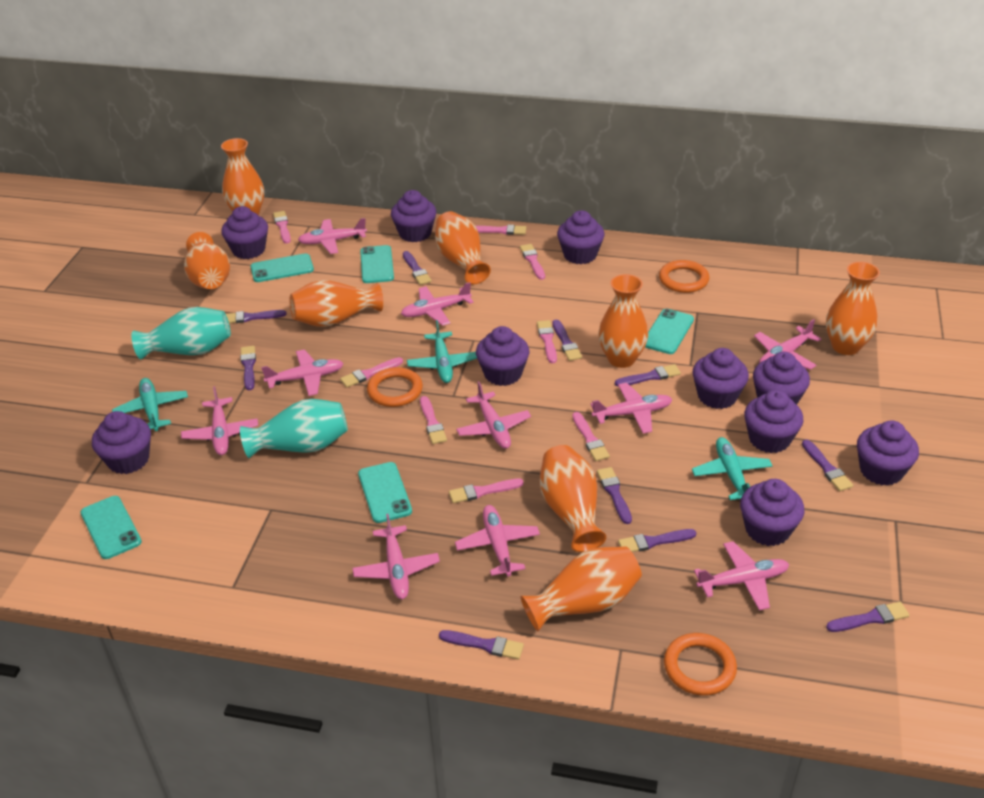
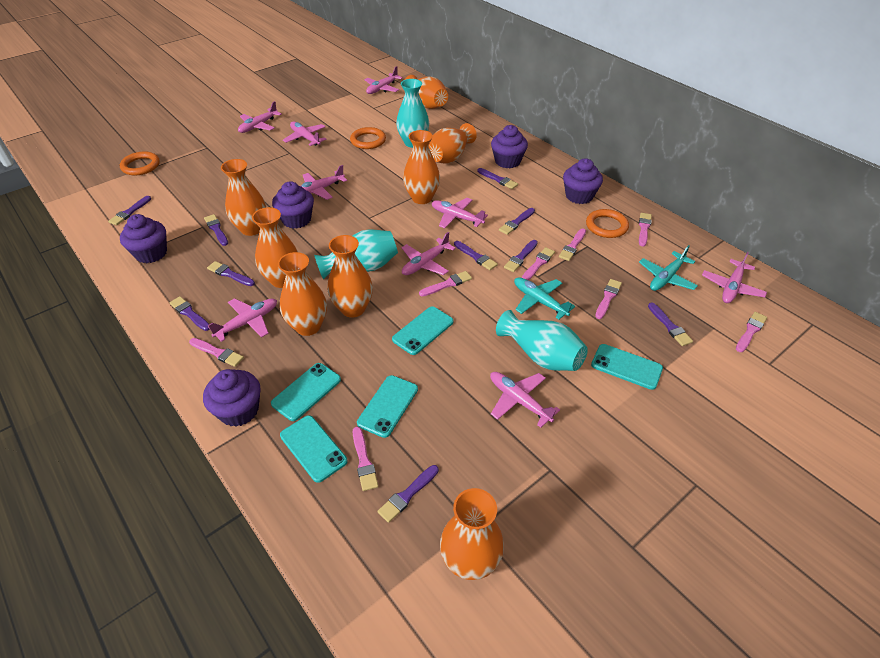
pink plane: 10 -> 9
purple cupcake: 10 -> 5
turquoise plane: 3 -> 2
turquoise vase: 2 -> 3

